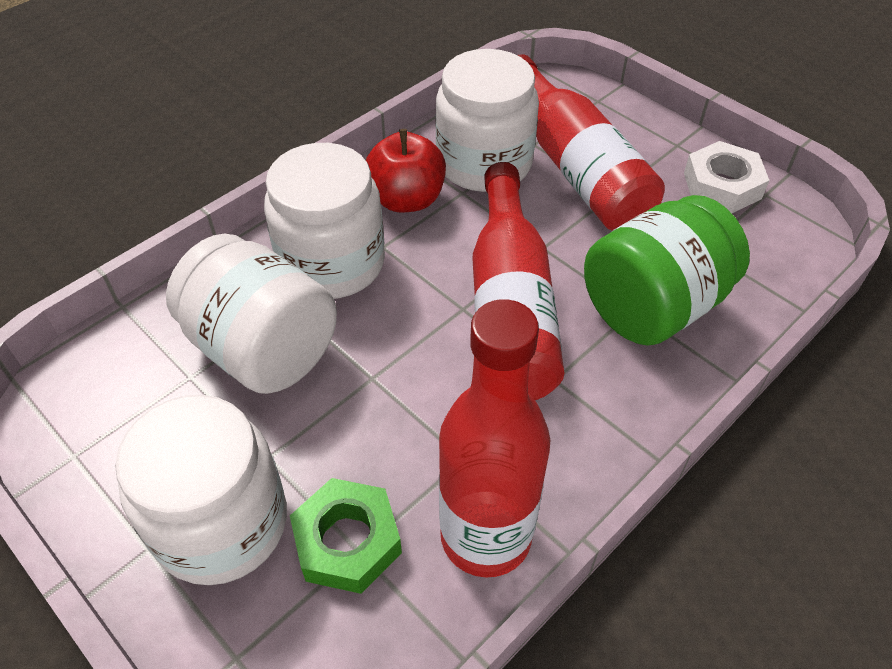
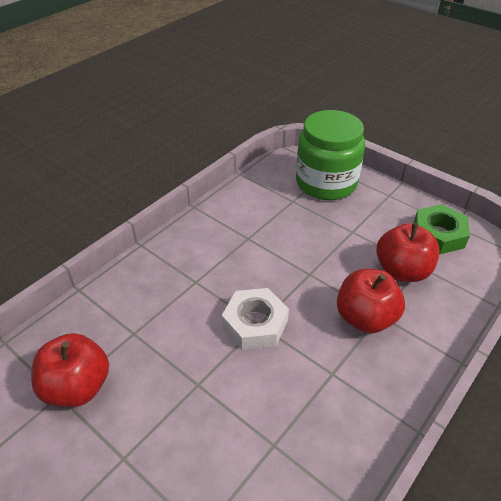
red apple: 1 -> 3
red bottle: 3 -> 0
white jar: 4 -> 0

